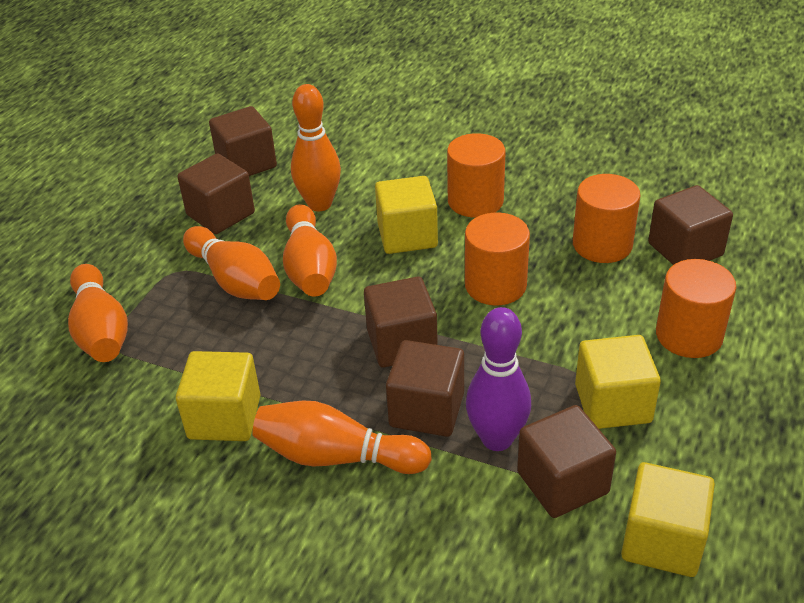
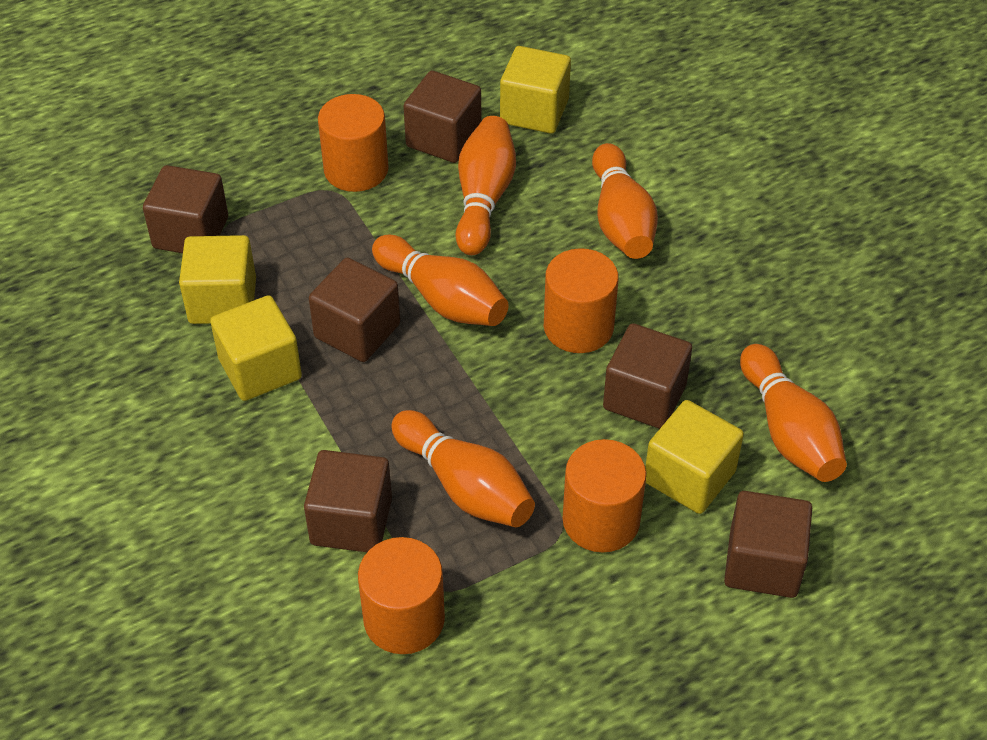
purple bowling pin: 1 -> 0

